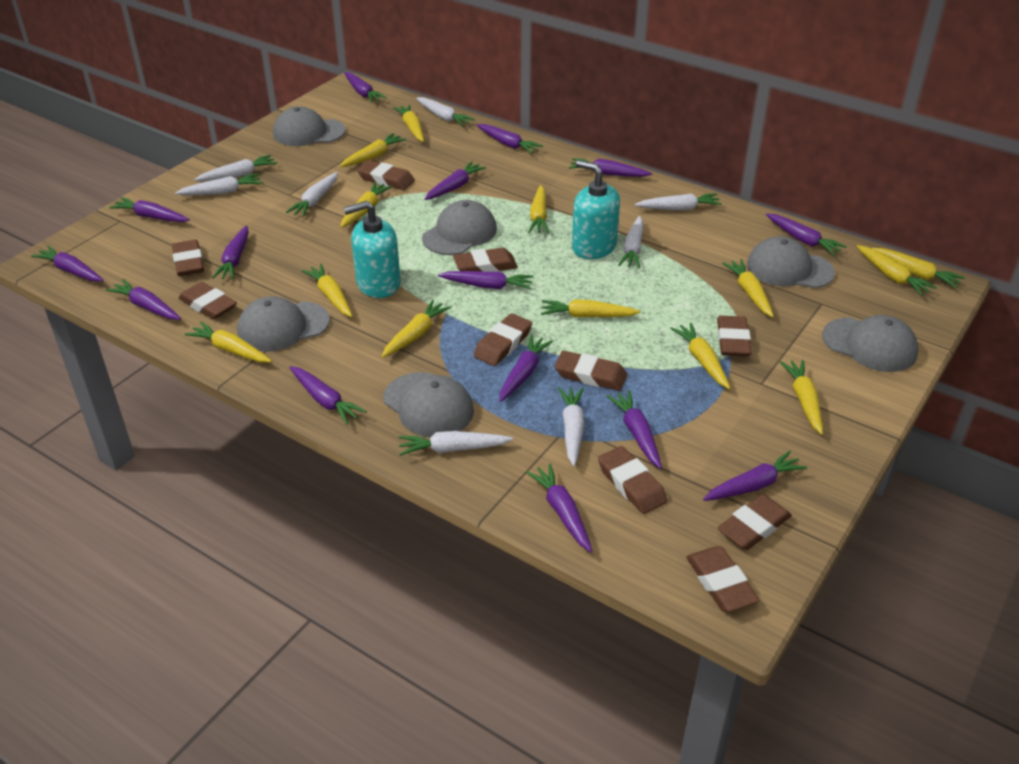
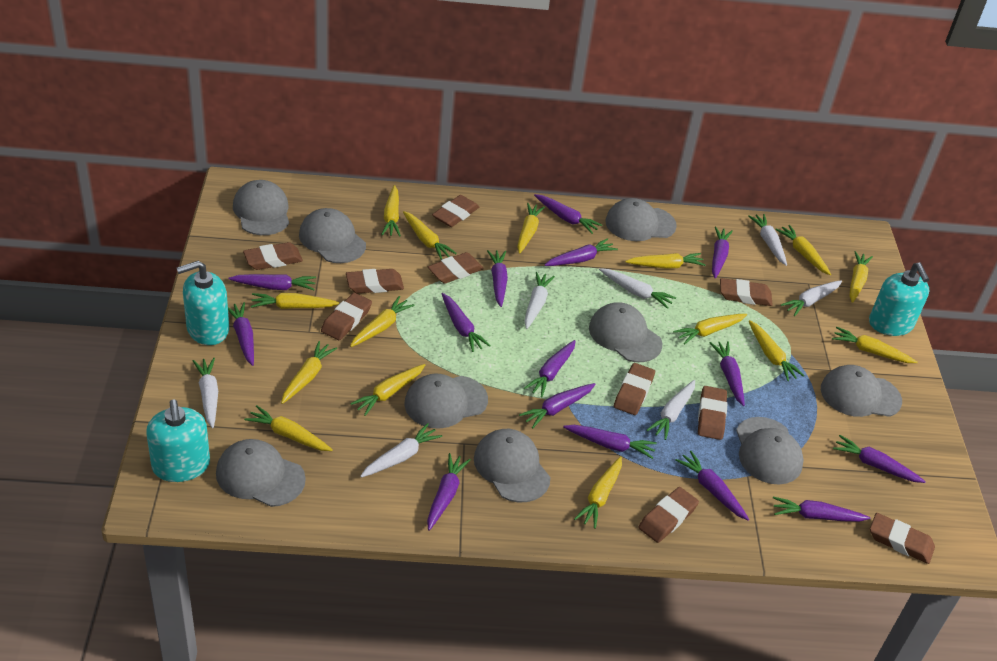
grey cap: 6 -> 9
turquoise soap dispenser: 2 -> 3
white carrot: 8 -> 7
yellow carrot: 13 -> 15

